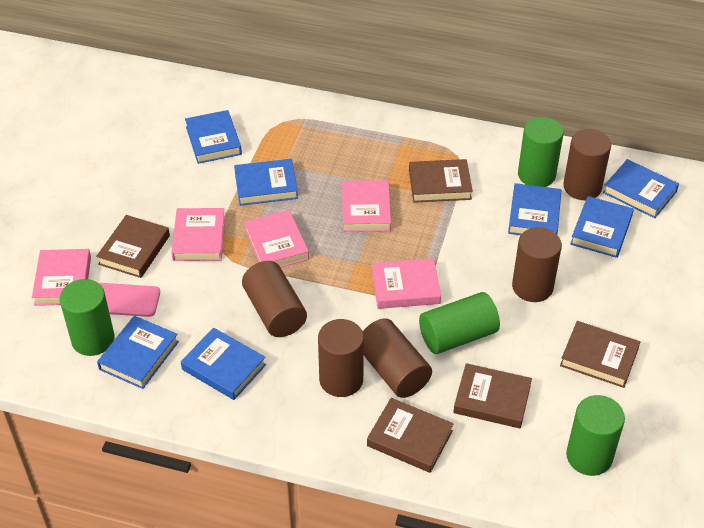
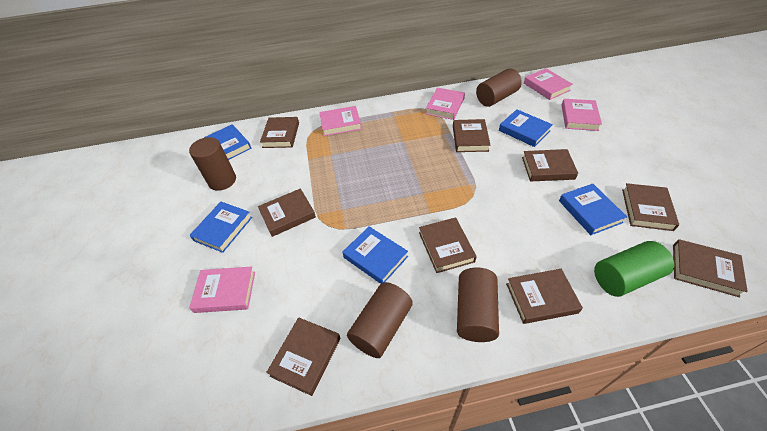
blue book: 7 -> 5
brown book: 5 -> 9
brown cylinder: 5 -> 4
green cylinder: 4 -> 1
pink phone: 1 -> 0

